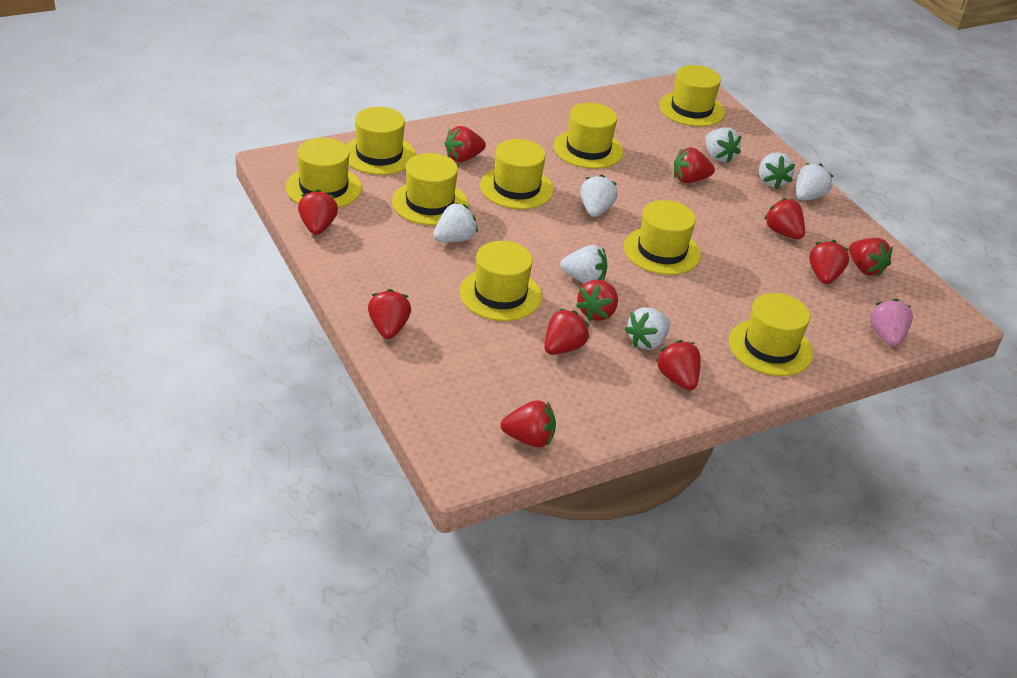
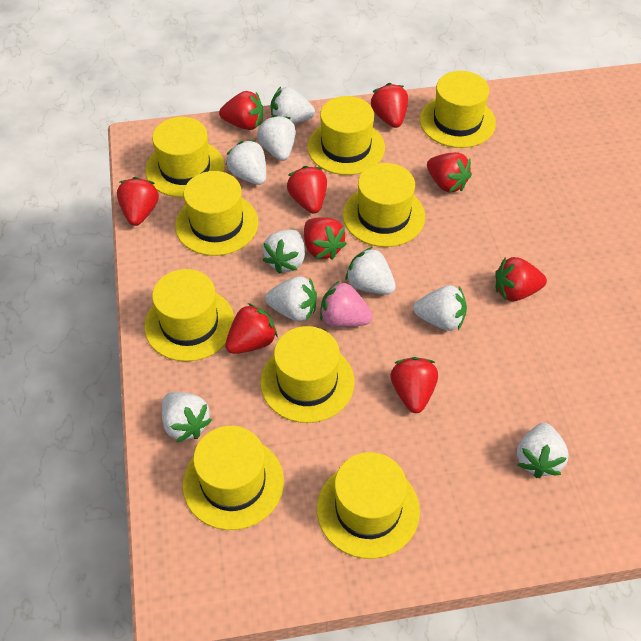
red strawberry: 11 -> 9
white strawberry: 7 -> 9

